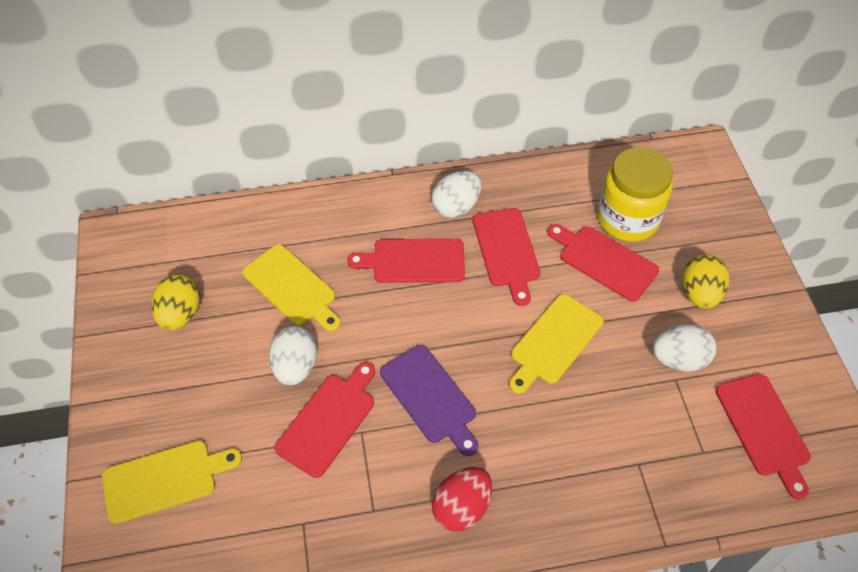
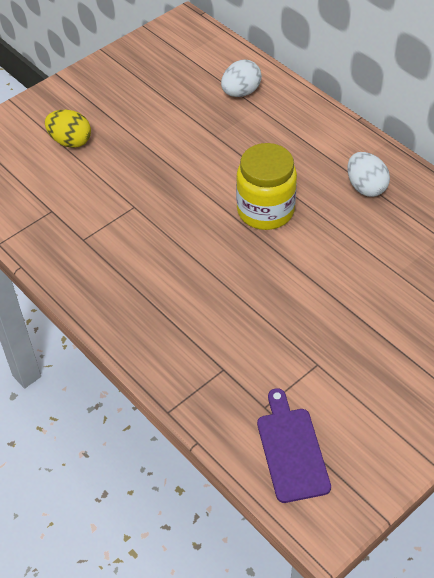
red cutting board: 5 -> 0
red egg: 1 -> 0
white egg: 3 -> 2
yellow cutting board: 3 -> 0
yellow egg: 2 -> 1

